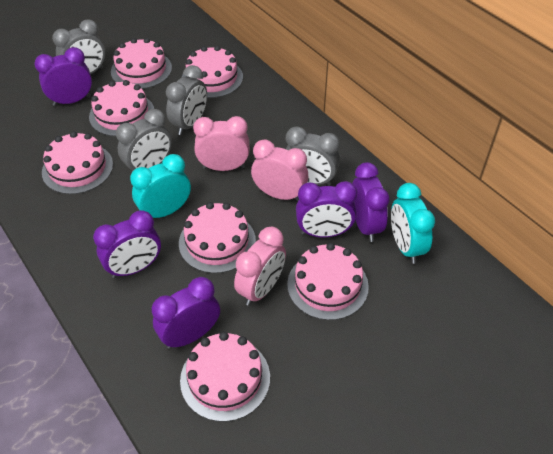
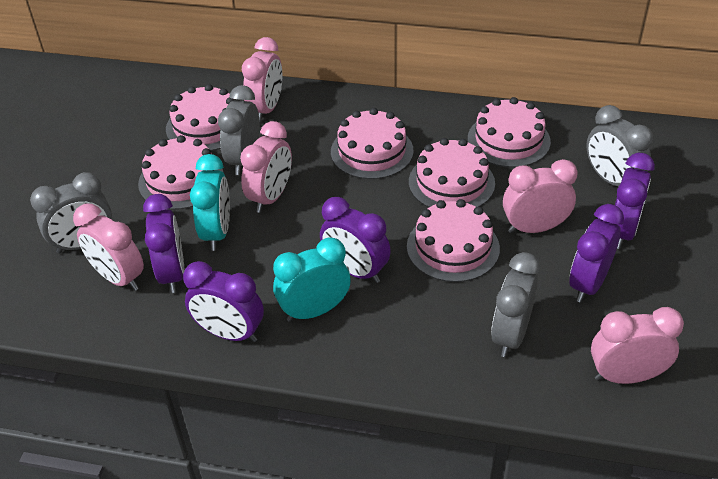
pink cake: 7 -> 6
pink clock: 3 -> 5

